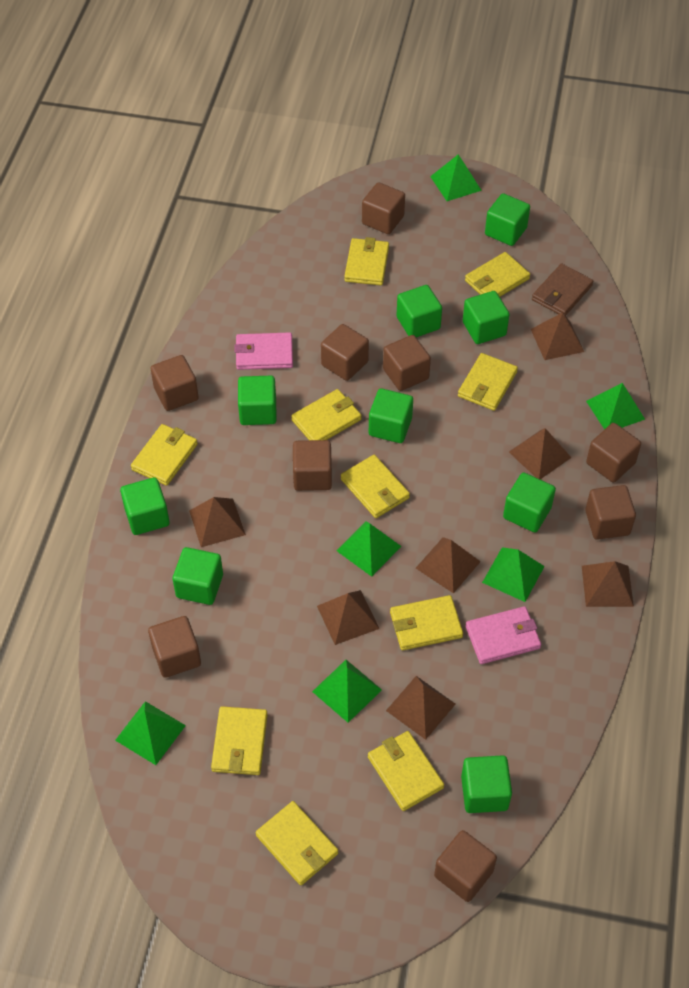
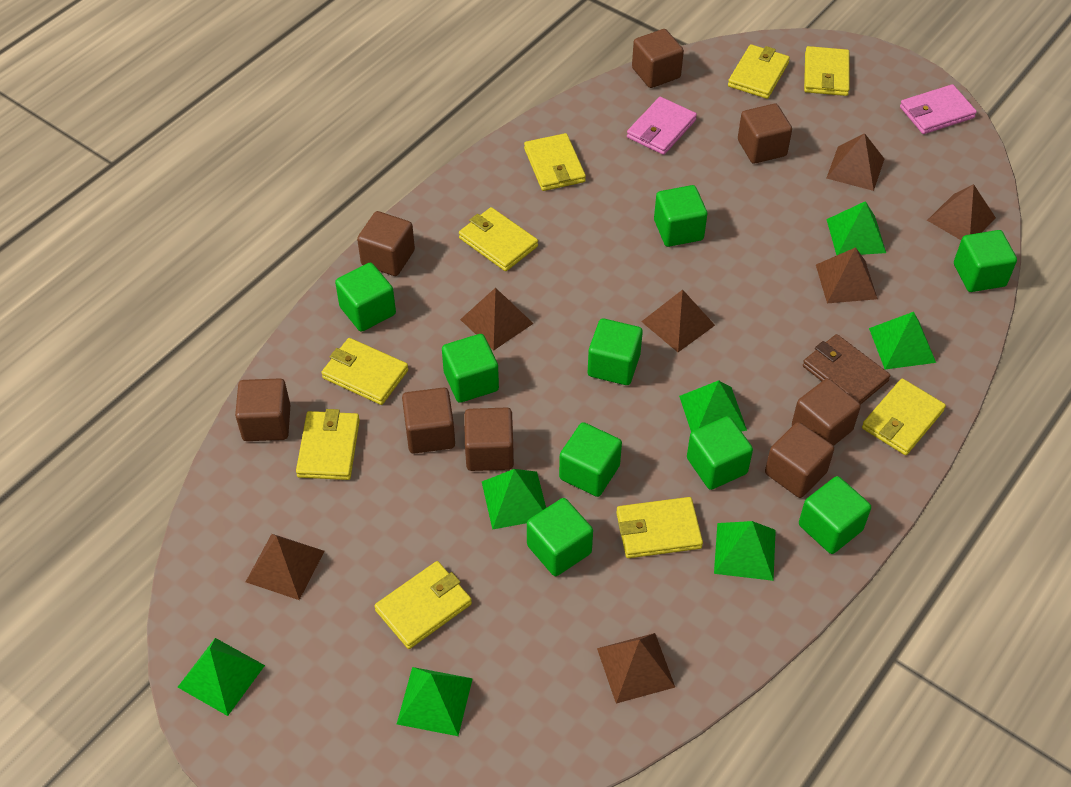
brown cube: 9 -> 8
green pyramid: 6 -> 7
yellow wallet: 10 -> 9

